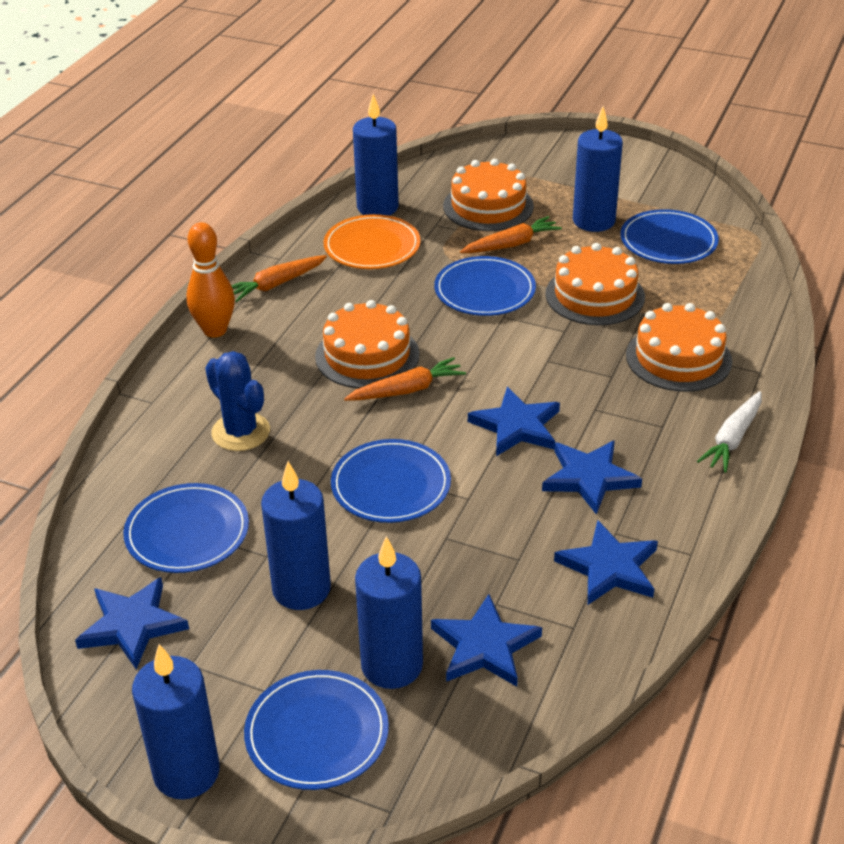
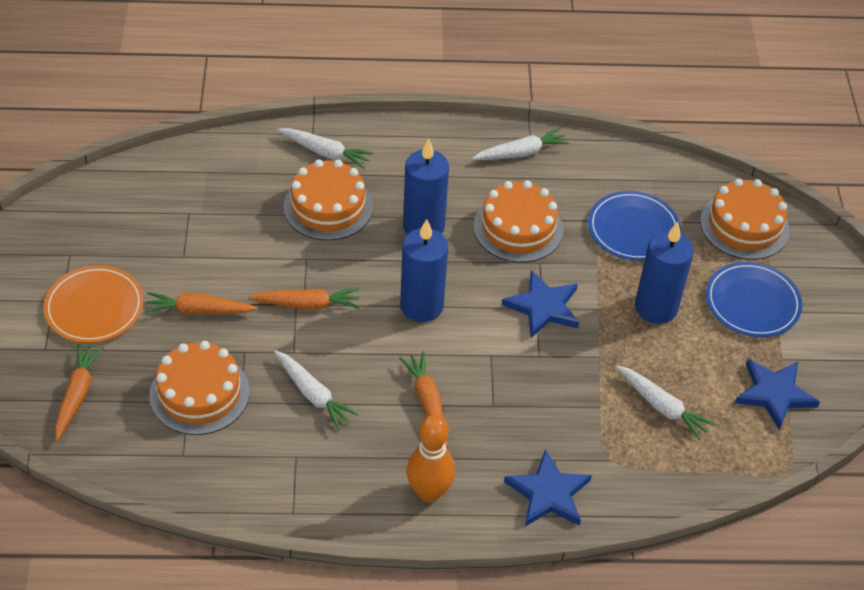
blue cactus: 1 -> 0
blue candle: 5 -> 3
blue plate: 5 -> 2
blue star: 5 -> 3
orange carrot: 3 -> 4
white carrot: 1 -> 4

